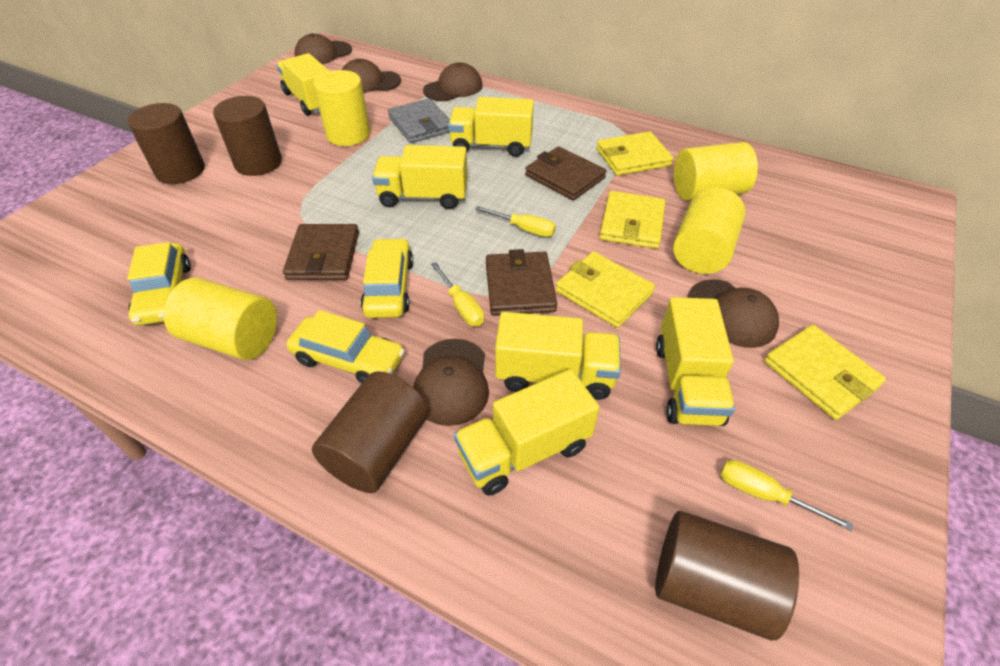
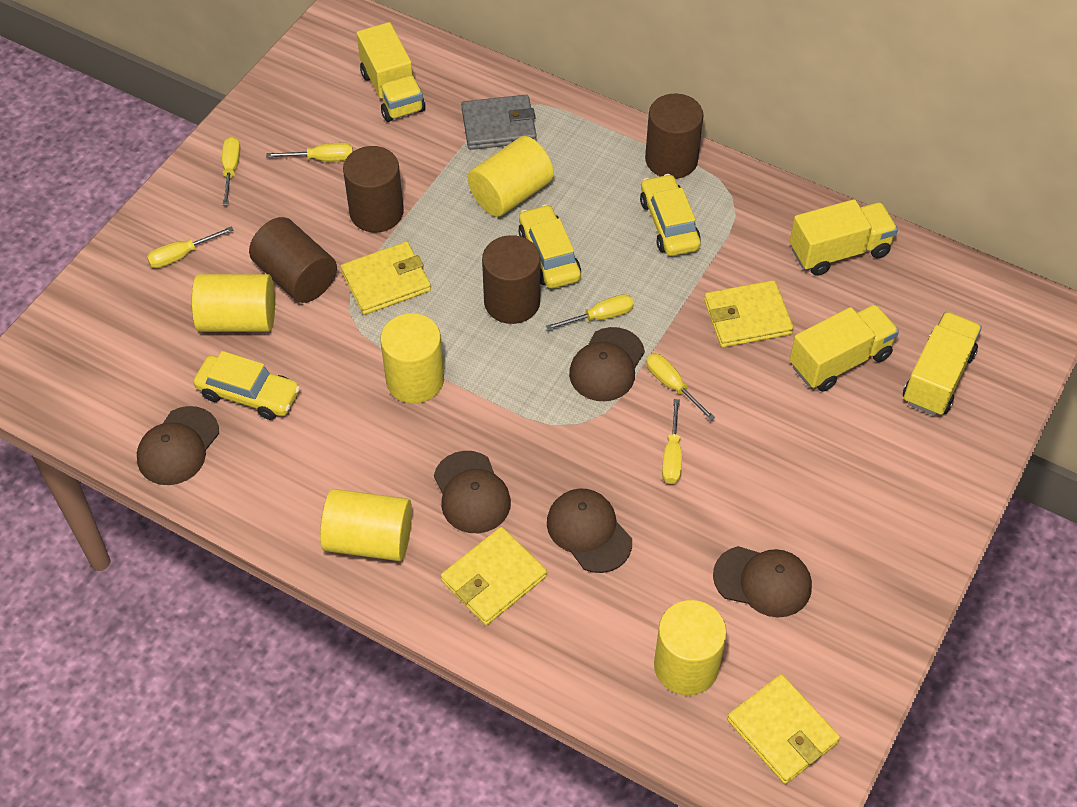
brown wallet: 3 -> 0
yellow cylinder: 4 -> 5
yellow screwdriver: 3 -> 6
yellow truck: 6 -> 4

